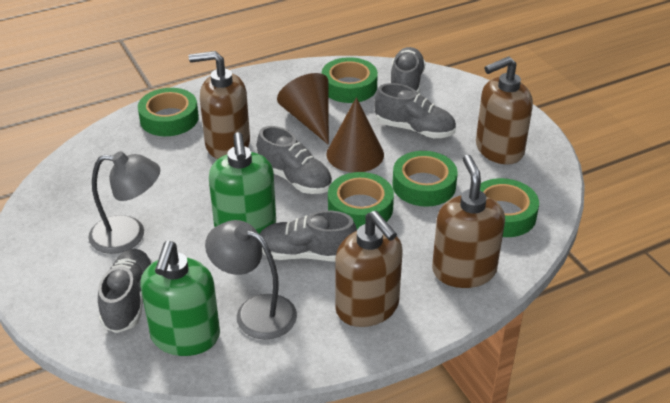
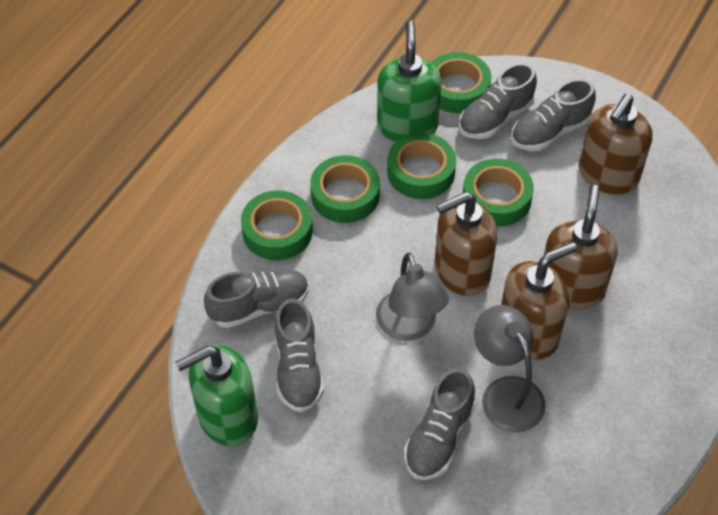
brown cone: 2 -> 0

